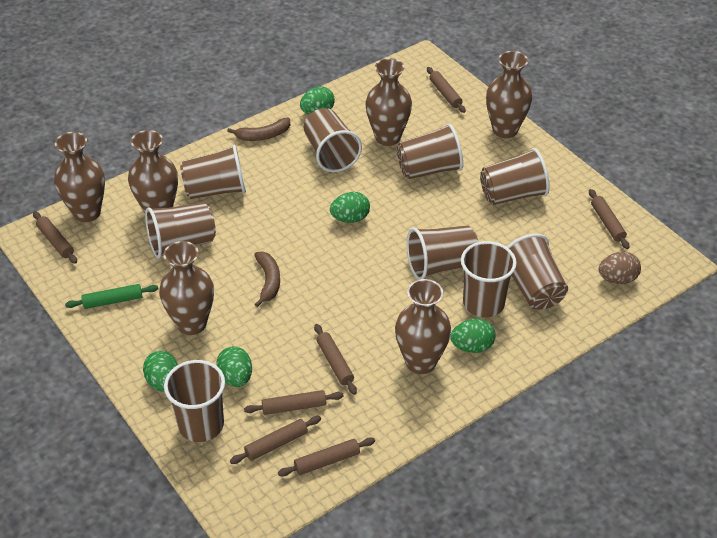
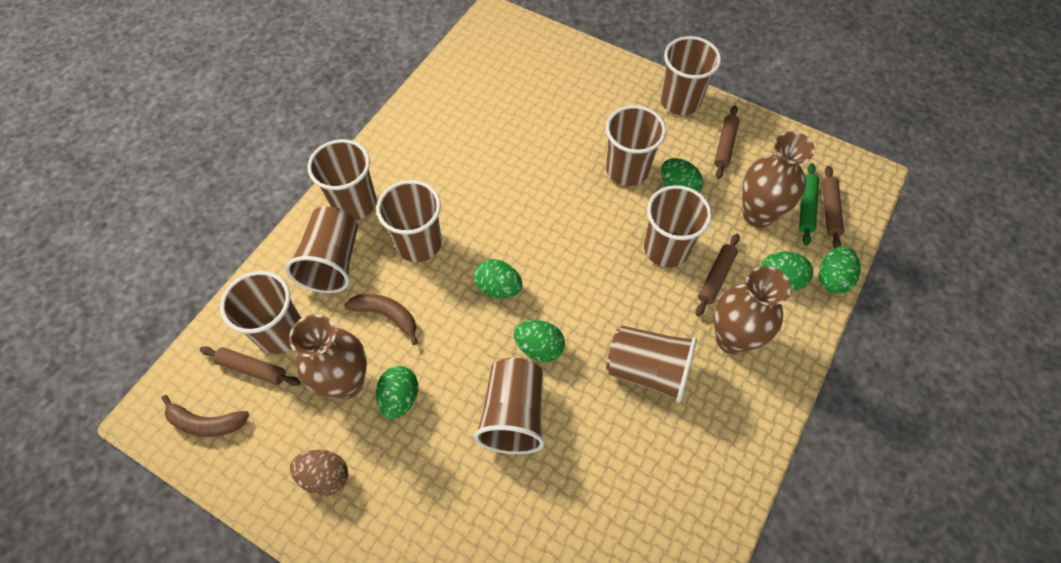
brown rolling pin: 7 -> 4
brown vase: 6 -> 3
green egg: 5 -> 6

